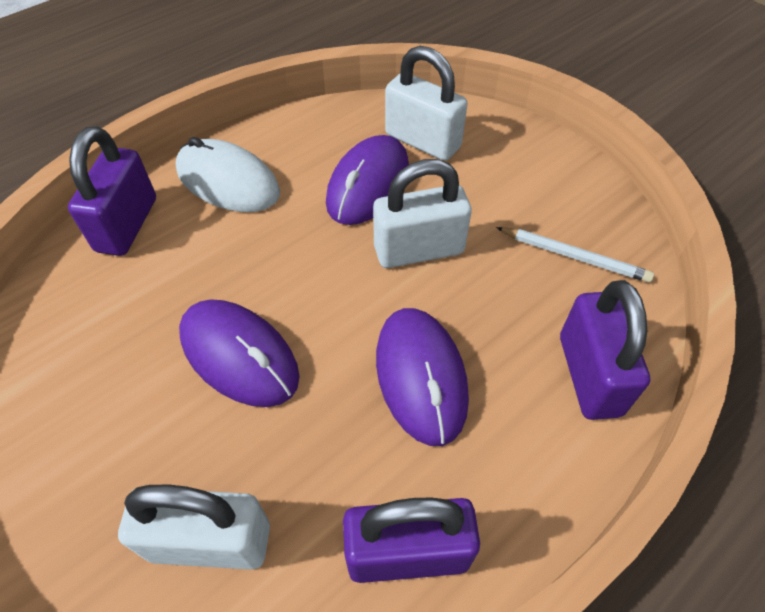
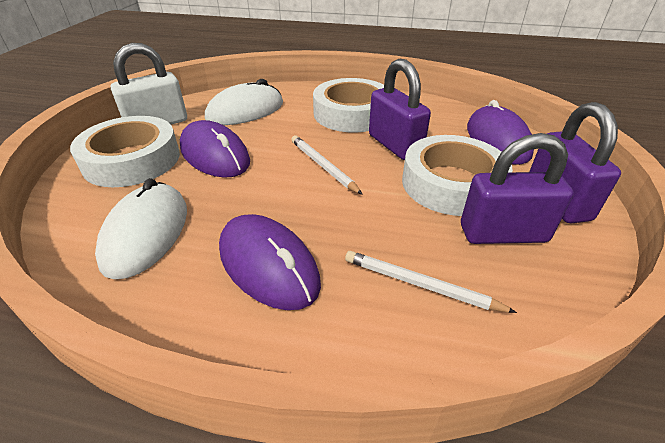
white mouse: 1 -> 2
white padlock: 3 -> 1
white pencil: 1 -> 2
white tape: 0 -> 3

